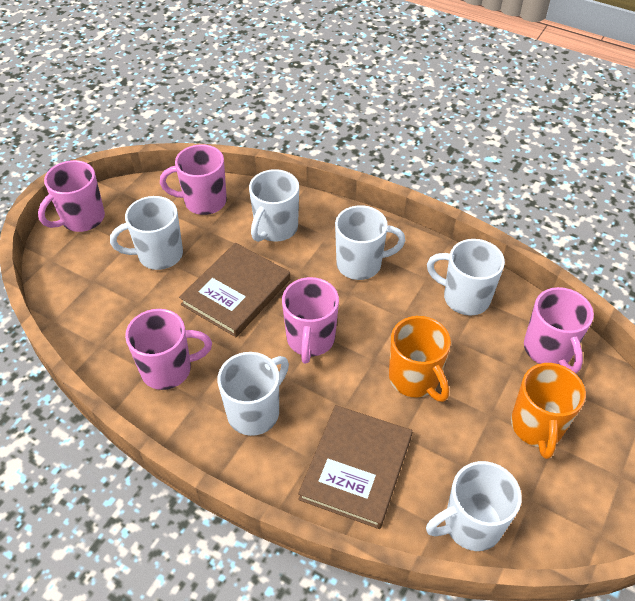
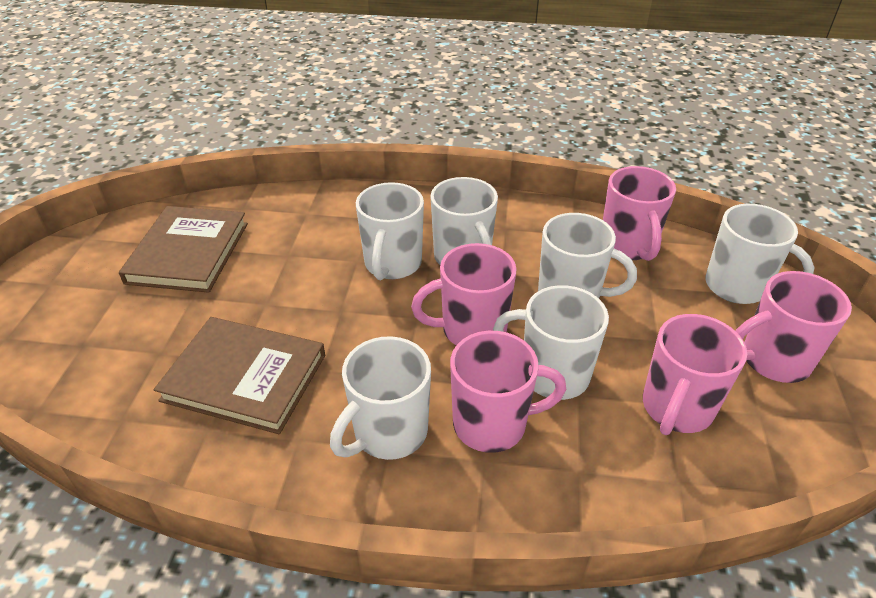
orange mug: 2 -> 0

